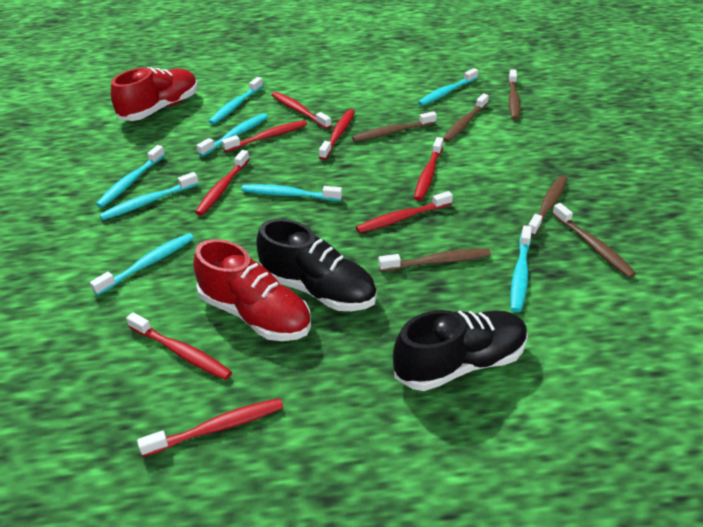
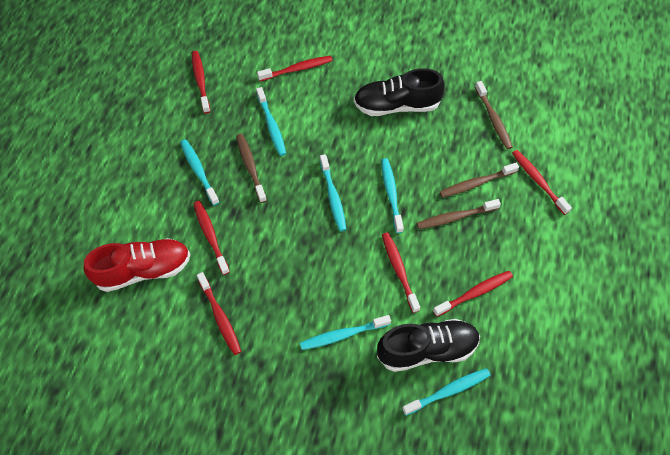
brown toothbrush: 6 -> 4
red shoe: 2 -> 1
red toothbrush: 8 -> 7
turquoise toothbrush: 8 -> 6

